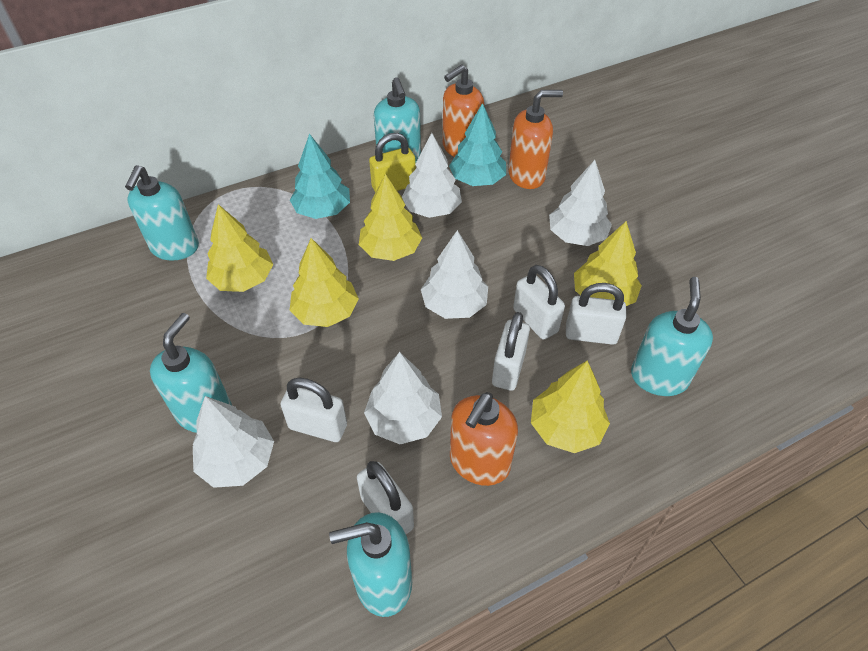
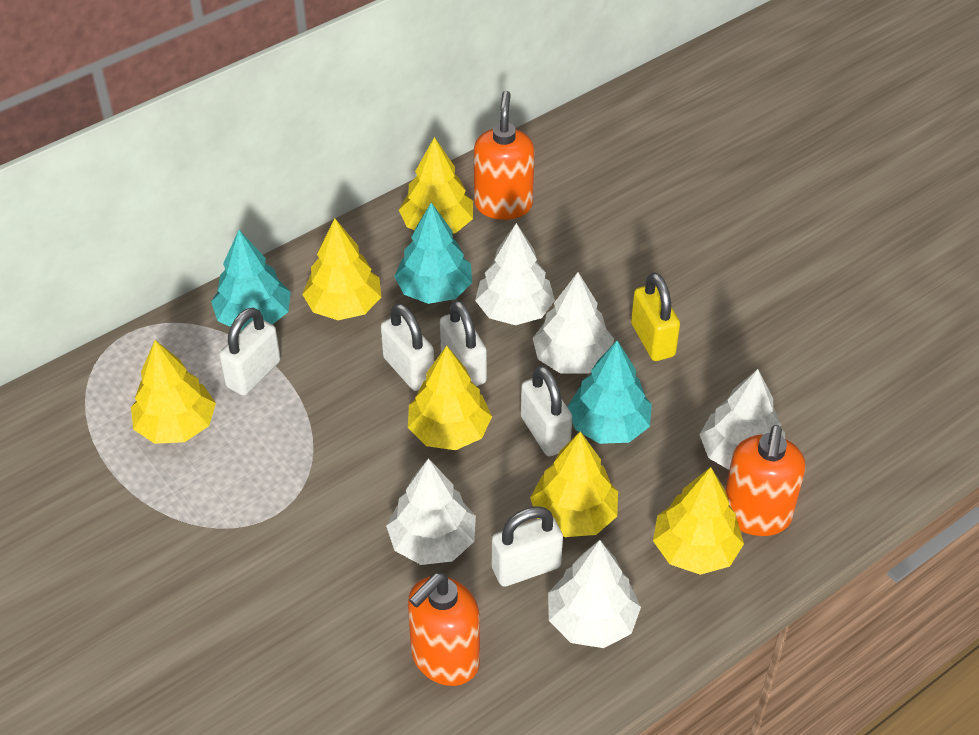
turquoise soap dispenser: 5 -> 0
turquoise tree: 2 -> 3
yellow tree: 5 -> 6

